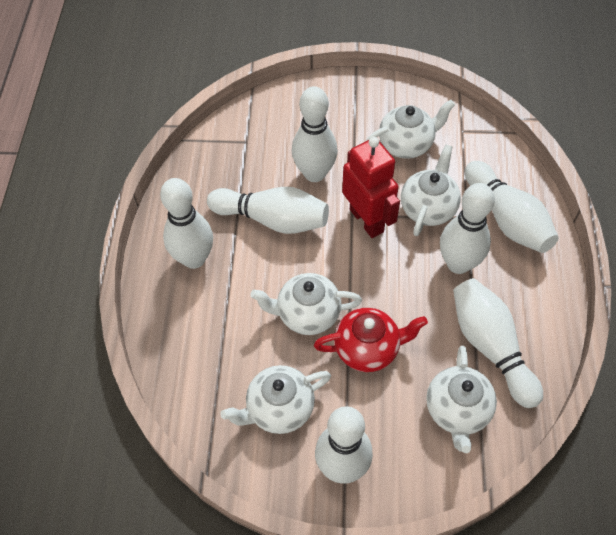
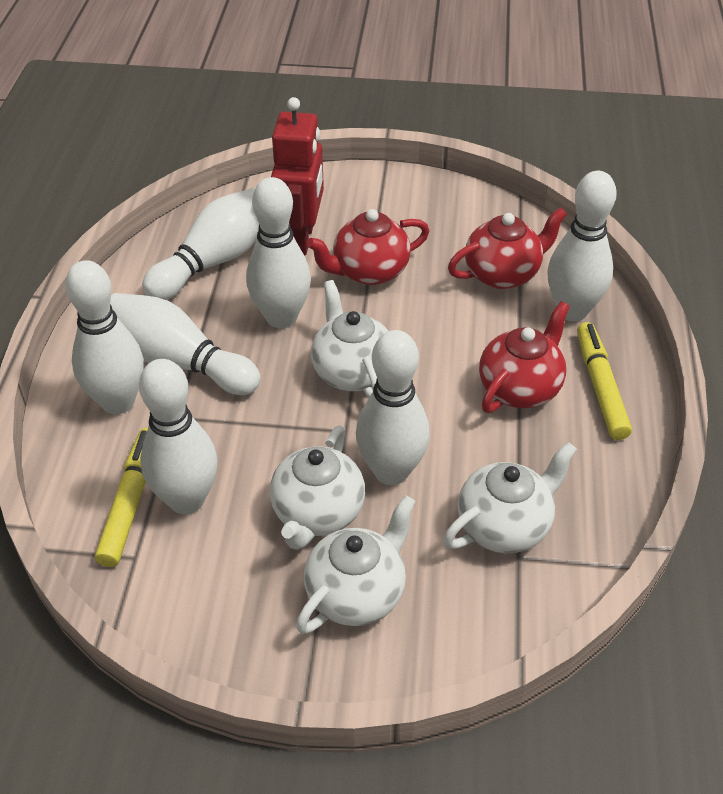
red teapot: 1 -> 3
white teapot: 5 -> 4
yellow marker: 0 -> 2

